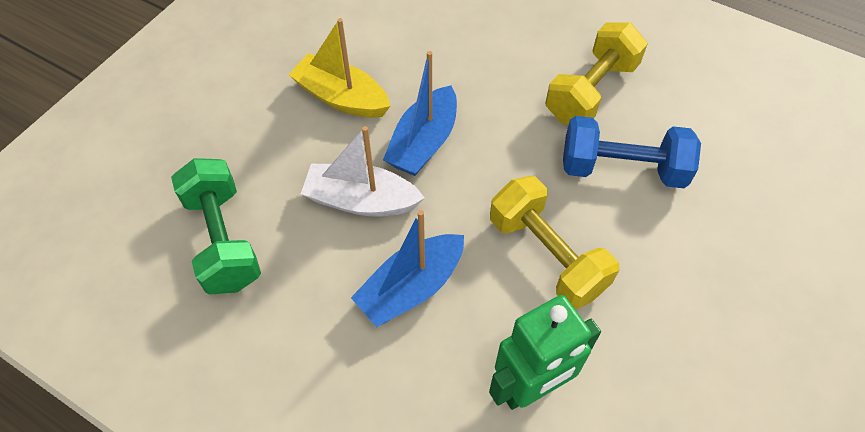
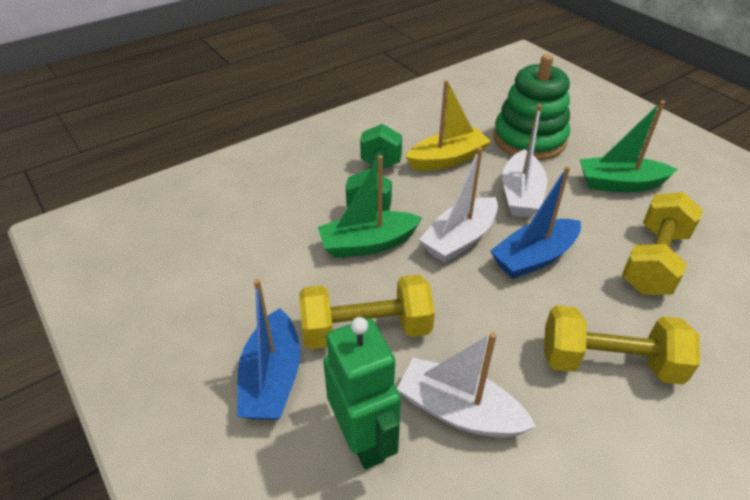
blue dumbbell: 1 -> 0
green boat: 0 -> 2
green stacking toy: 0 -> 1
white boat: 1 -> 3
yellow dumbbell: 2 -> 3

